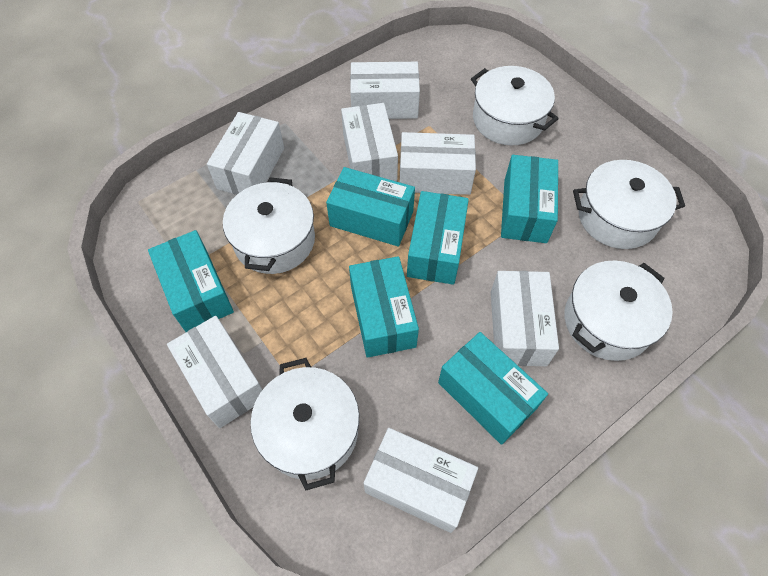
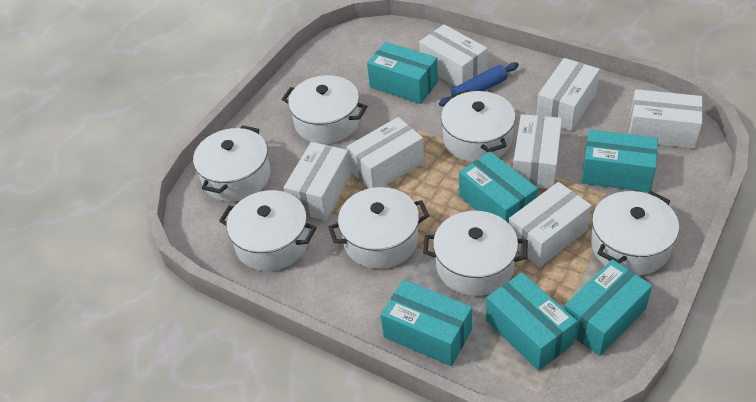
blue rolling pin: 0 -> 1
white pot: 5 -> 7

